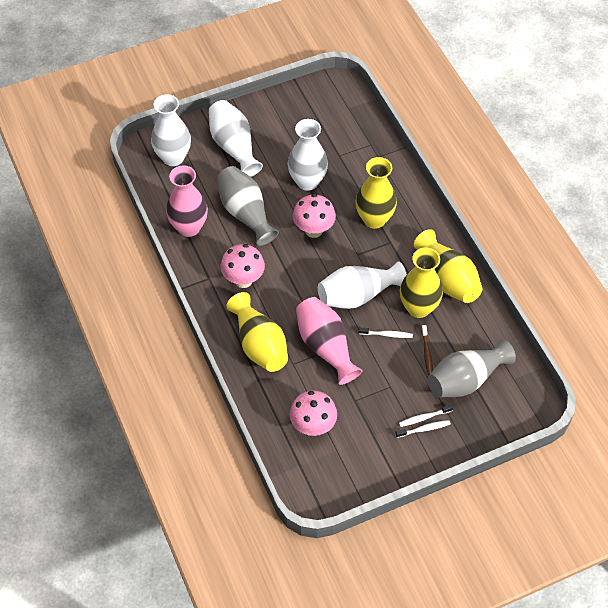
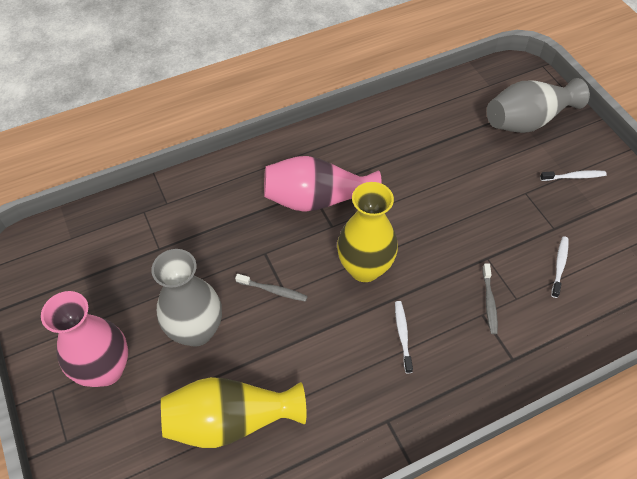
brown toothbrush: 1 -> 0
grey toothbrush: 0 -> 2
pink mushroom: 3 -> 0
white vase: 4 -> 0
yellow vase: 4 -> 2

